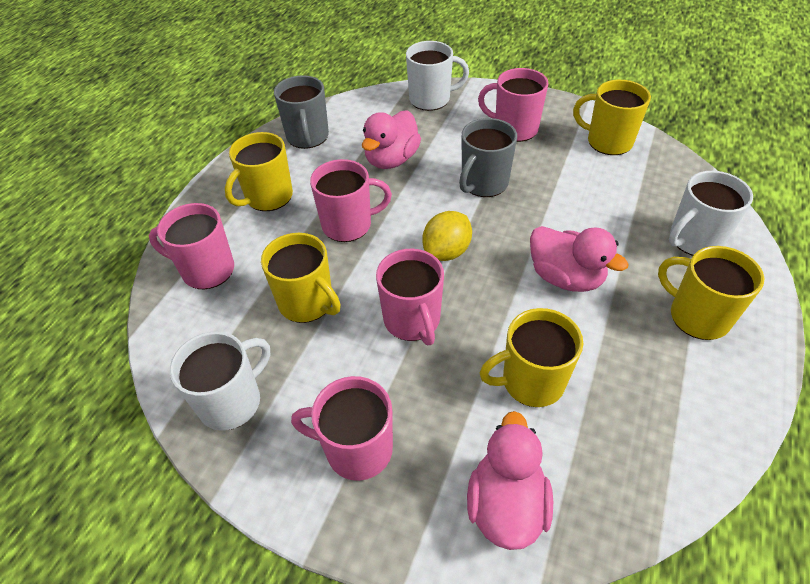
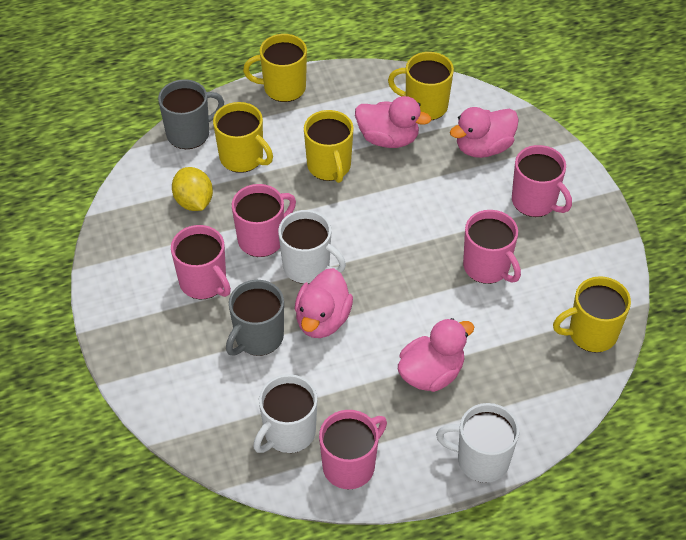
pink duck: 3 -> 4

